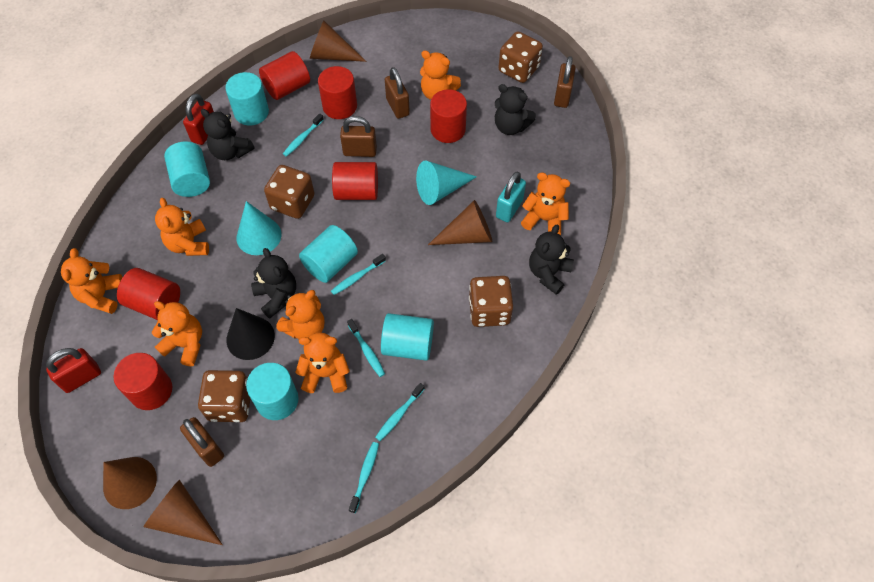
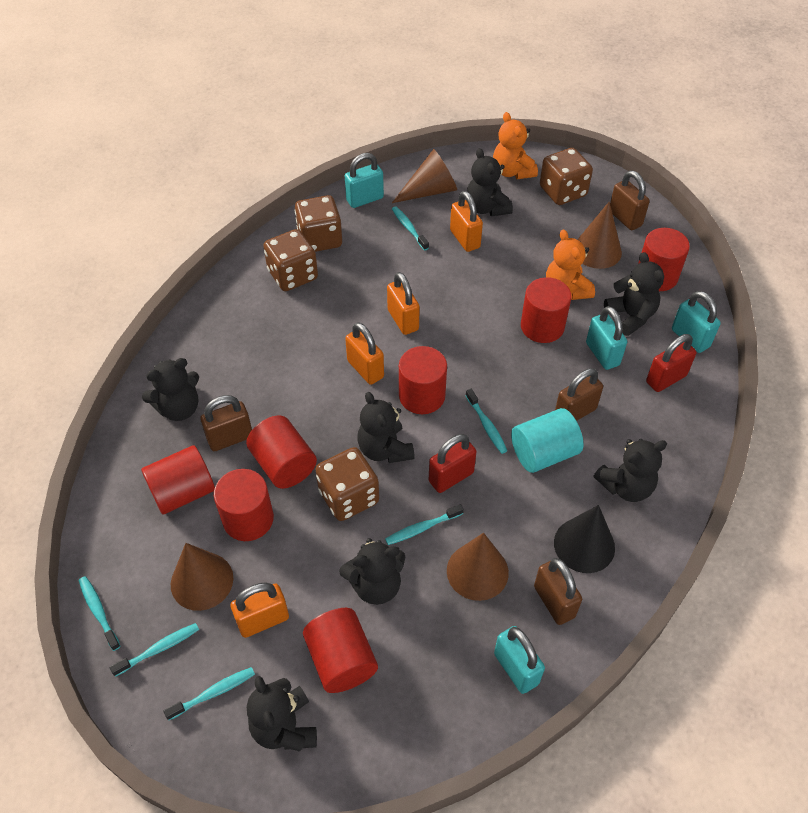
black teddy bear: 4 -> 7
orange padlock: 0 -> 4
orange teddy bear: 7 -> 2
red cylinder: 6 -> 7
turquoise cone: 2 -> 0
turquoise cylinder: 5 -> 1
turquoise padlock: 1 -> 4
turquoise toothbrush: 5 -> 6

